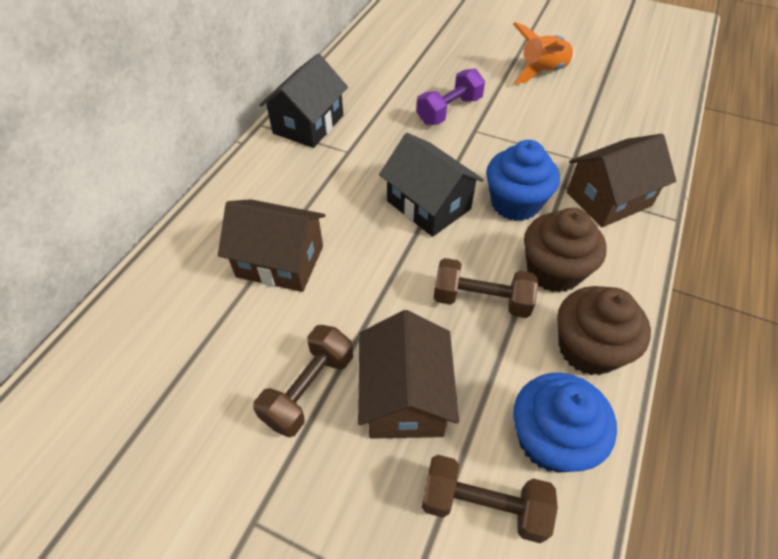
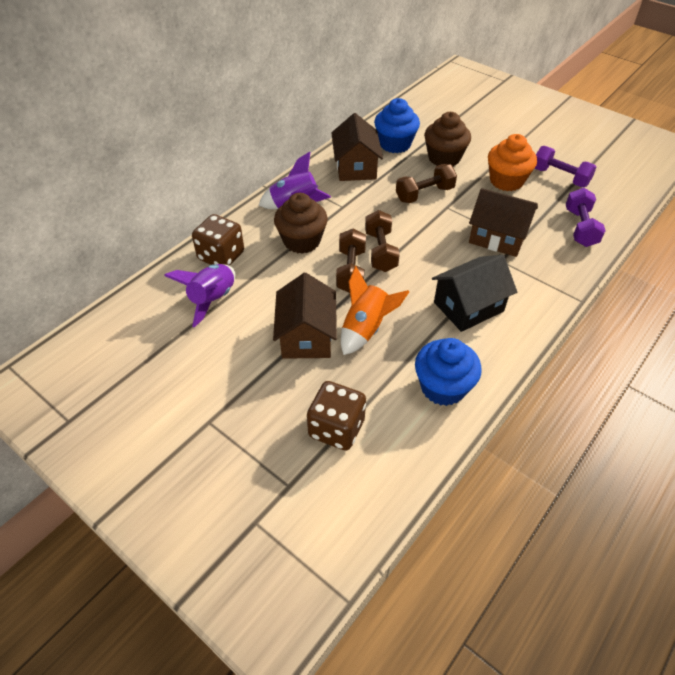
black house: 2 -> 1
brown dice: 0 -> 2
orange cupcake: 0 -> 1
purple dumbbell: 1 -> 2
purple rocket: 0 -> 2

